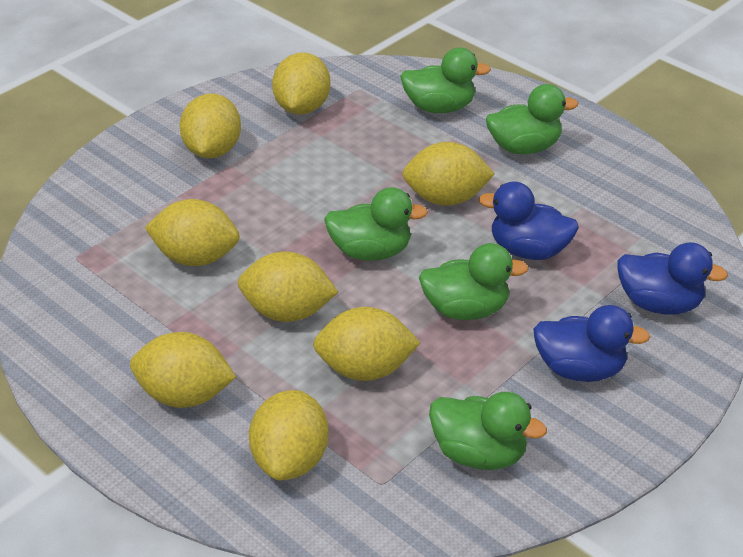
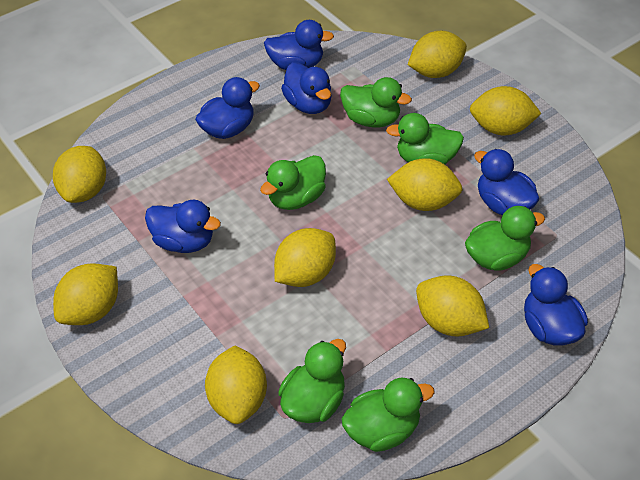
blue duck: 3 -> 6
green duck: 5 -> 6

